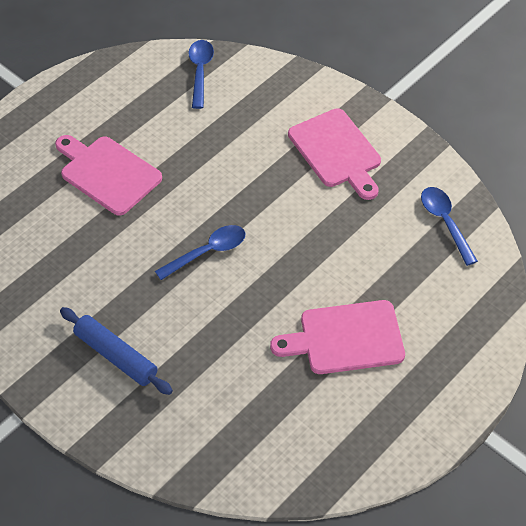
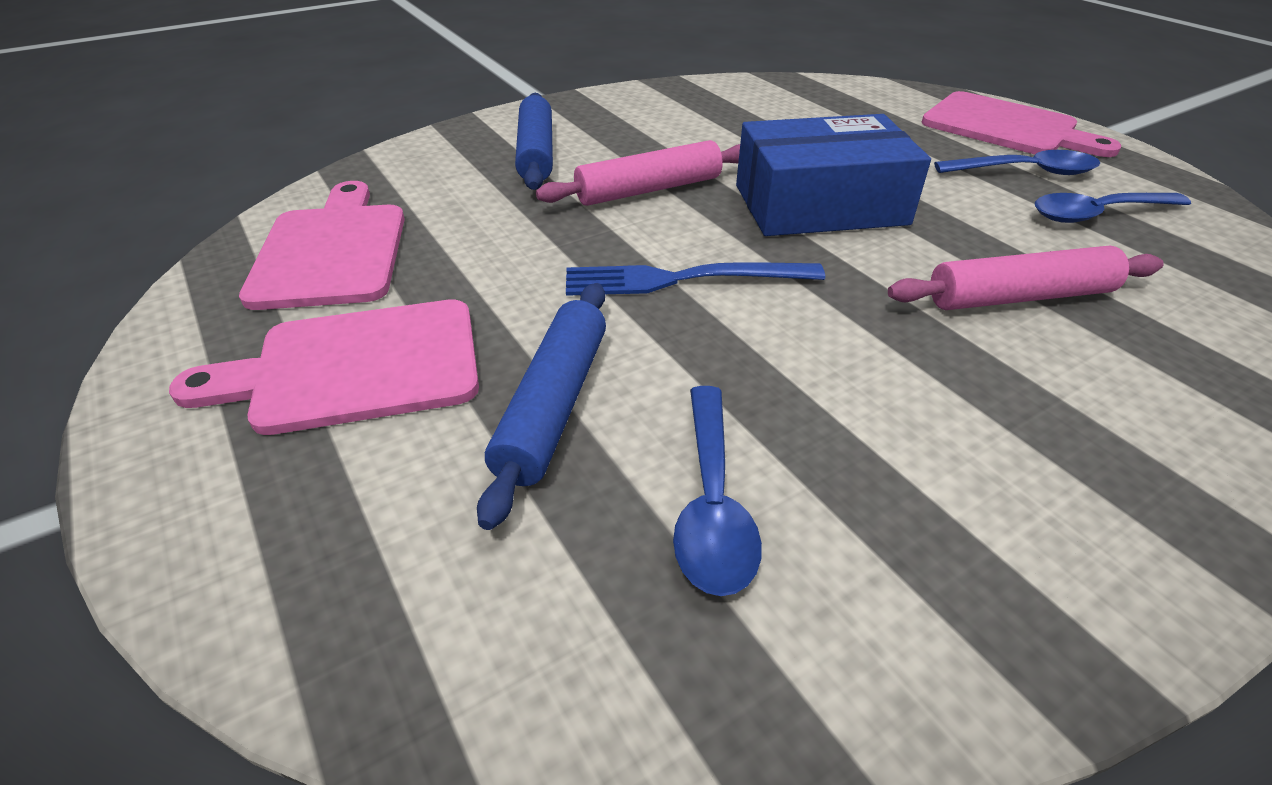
blue box: 0 -> 1
blue fork: 0 -> 1
blue rolling pin: 1 -> 2
pink rolling pin: 0 -> 2

